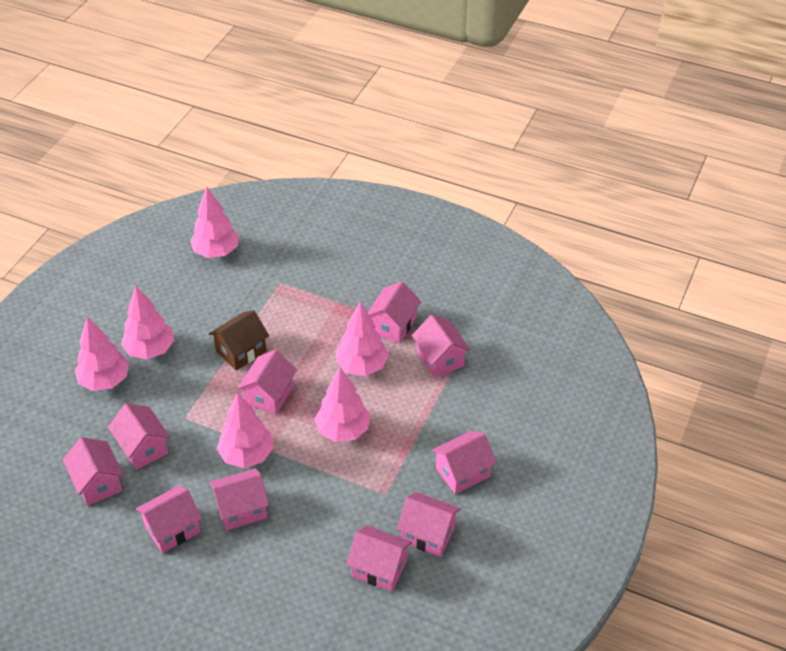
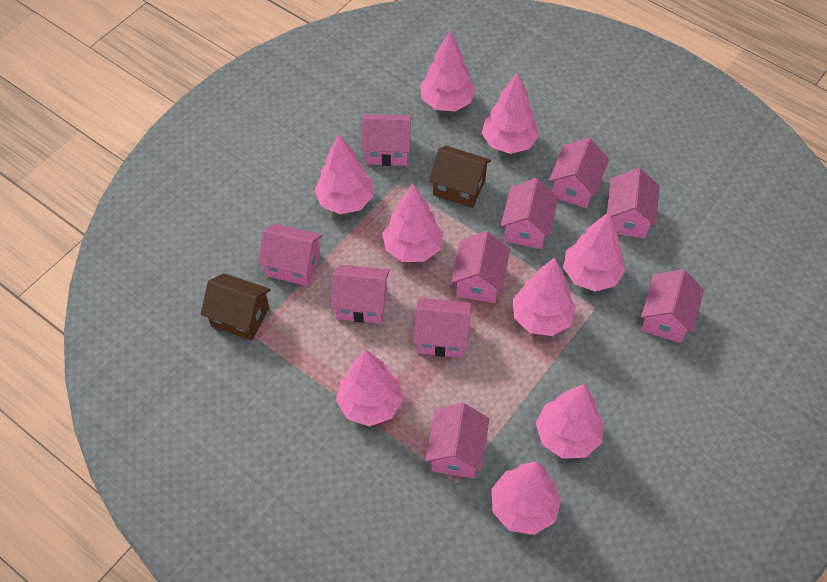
brown house: 1 -> 2
pink tree: 6 -> 9

